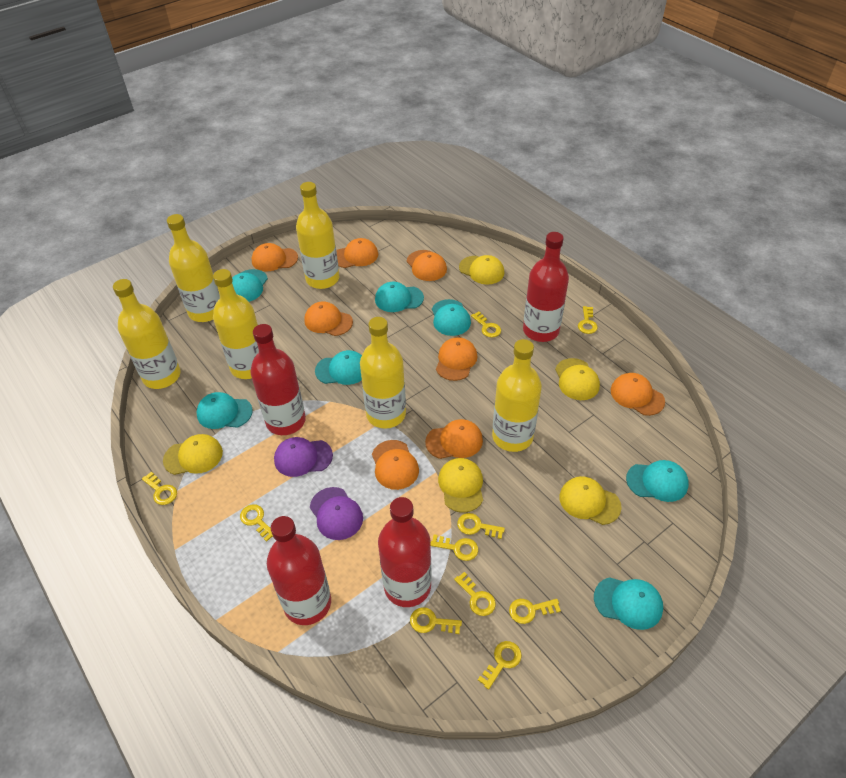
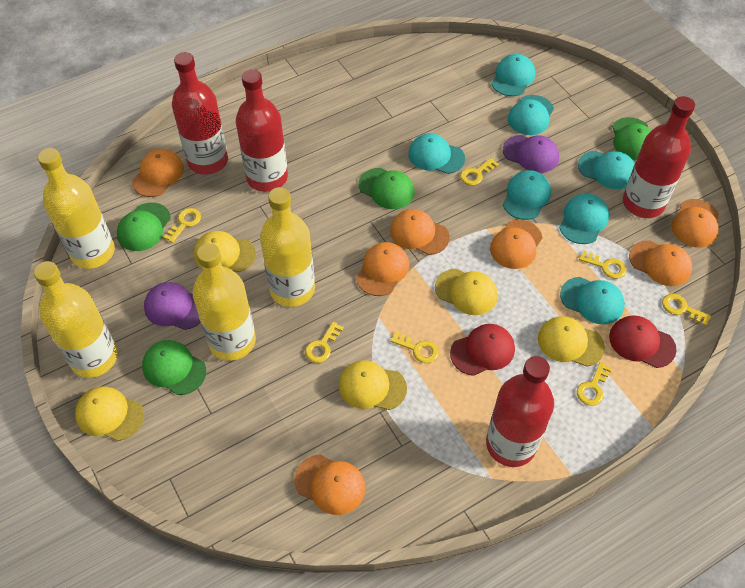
green cap: 0 -> 4
orange cap: 8 -> 7
red cap: 0 -> 2
yellow bottle: 6 -> 4
yellow key: 10 -> 7

